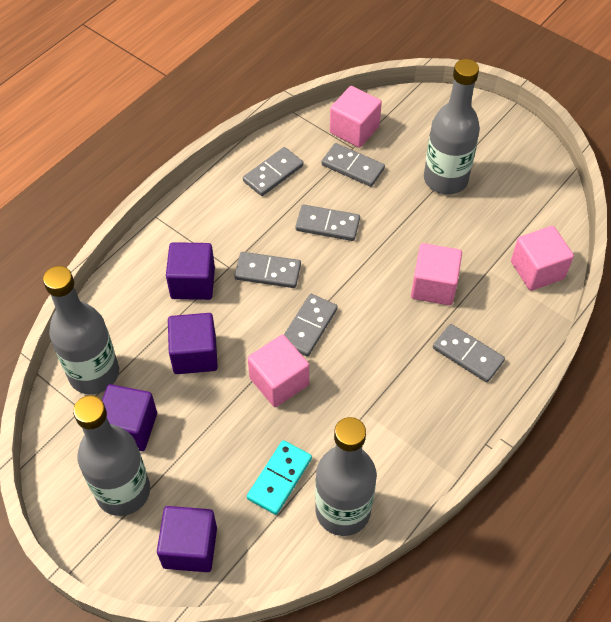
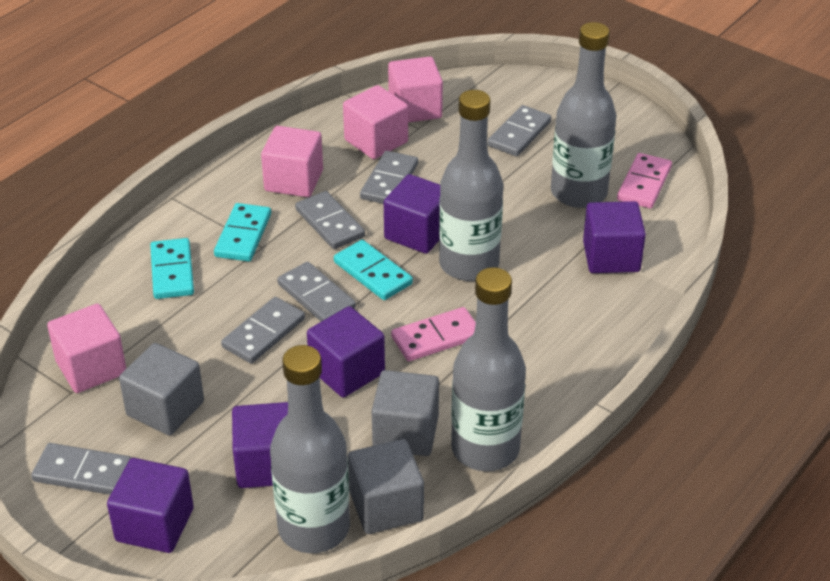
grey cube: 0 -> 3
pink domino: 0 -> 2
purple cube: 4 -> 5
turquoise domino: 1 -> 3

